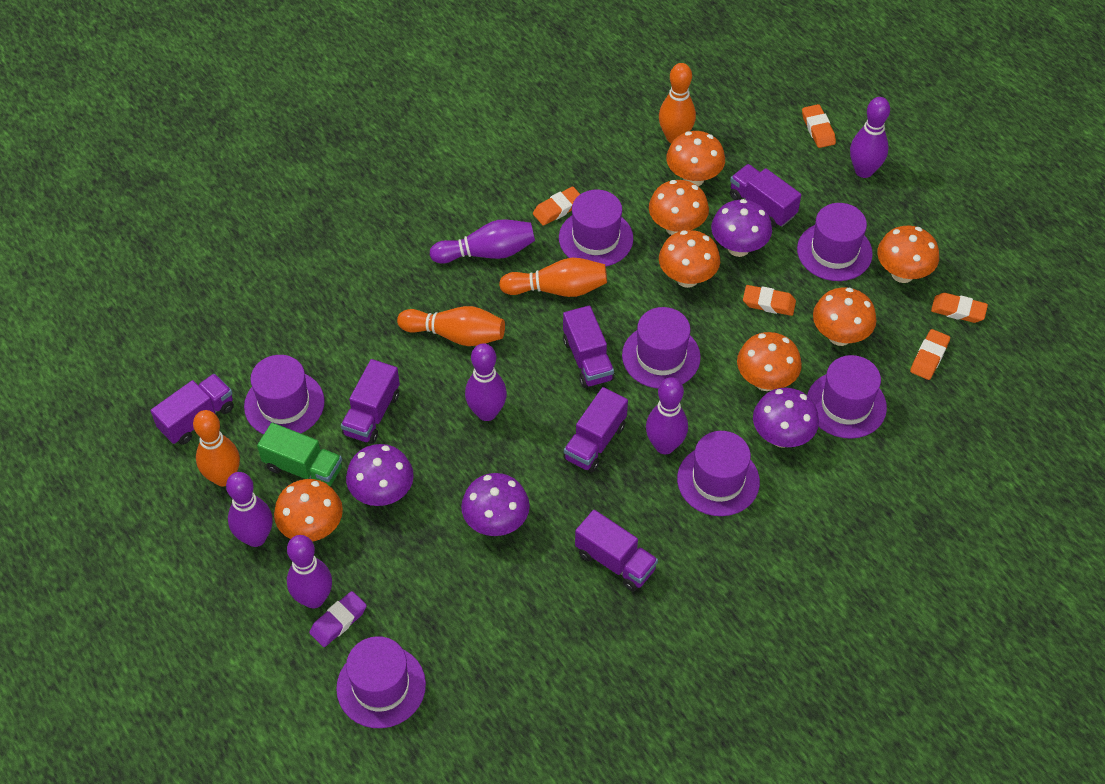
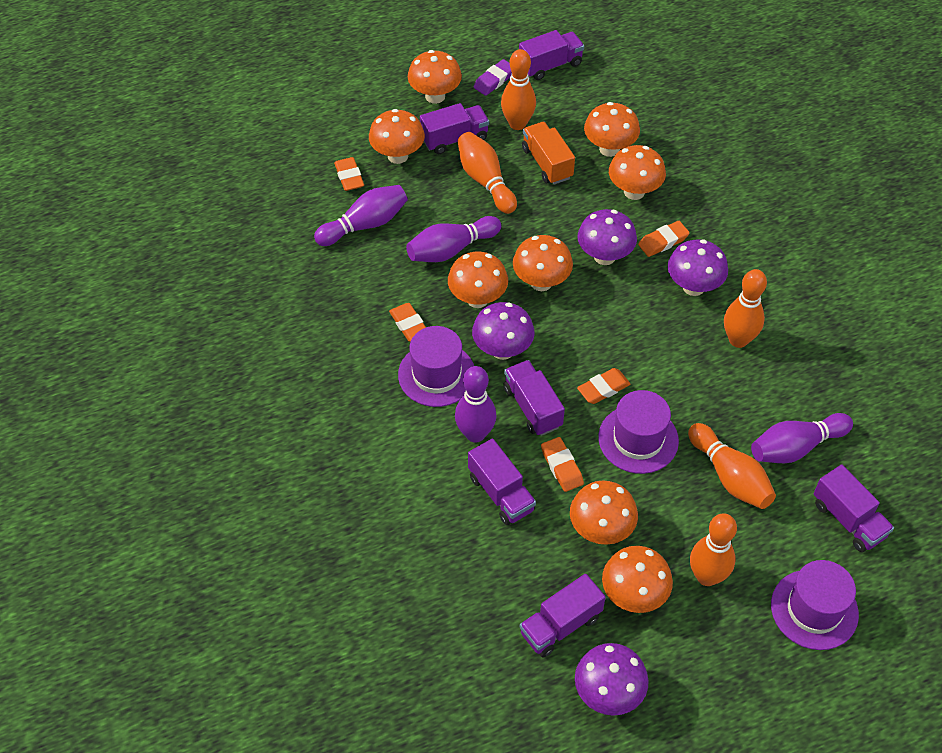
green truck: 1 -> 0
orange bowling pin: 4 -> 5
orange mushroom: 7 -> 8
orange truck: 0 -> 1
purple bowling pin: 6 -> 4
purple hat: 7 -> 3

